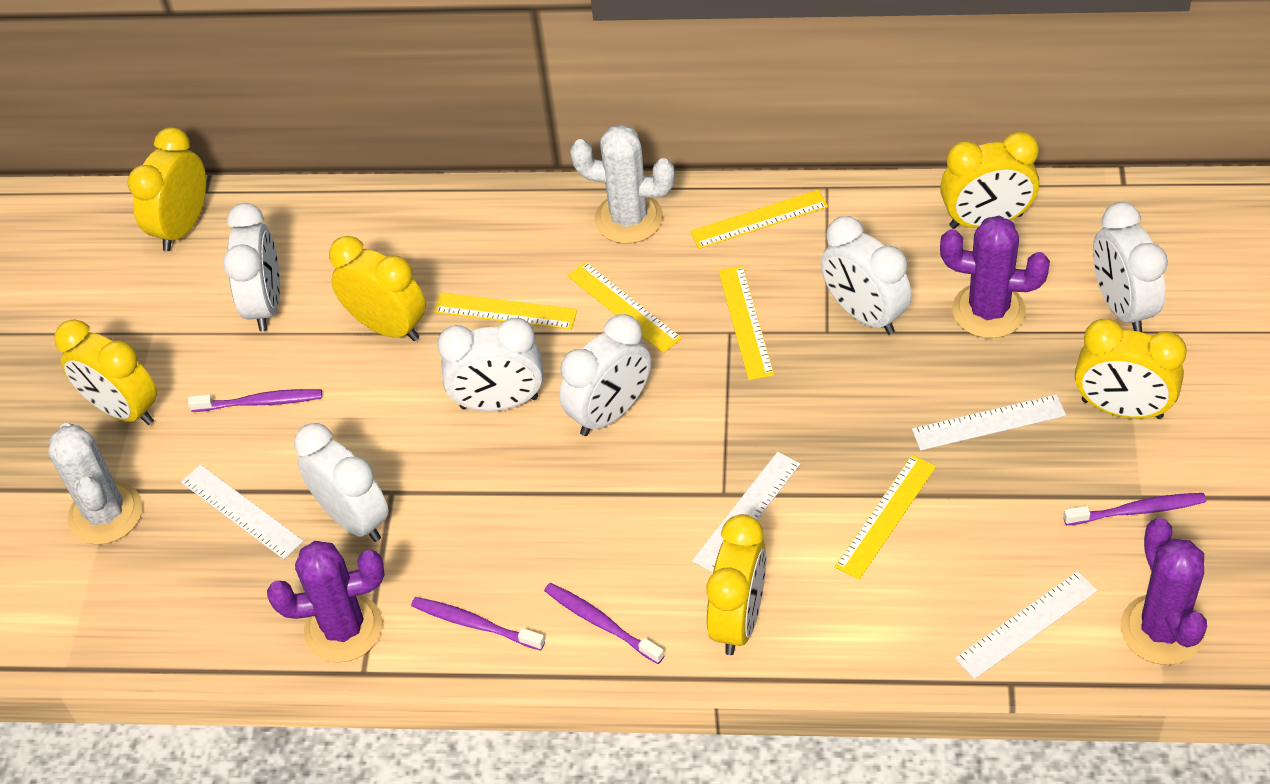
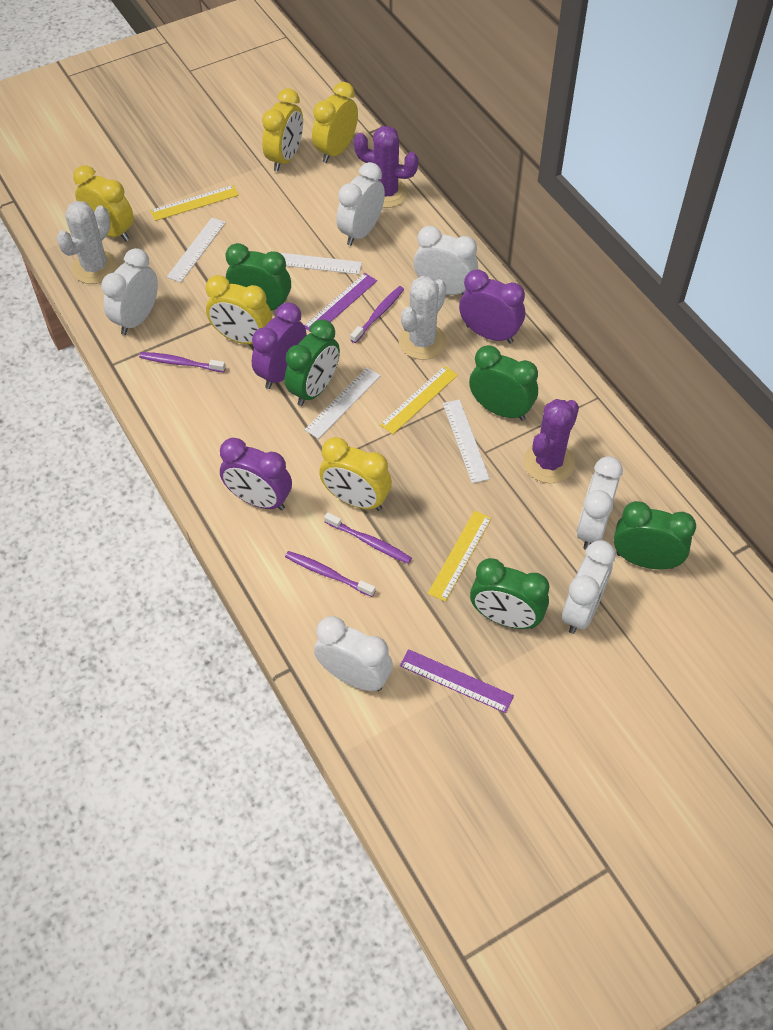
green clock: 0 -> 5
purple cactus: 3 -> 2
purple clock: 0 -> 3
purple ruler: 0 -> 2
yellow clock: 6 -> 5
yellow ruler: 5 -> 3

